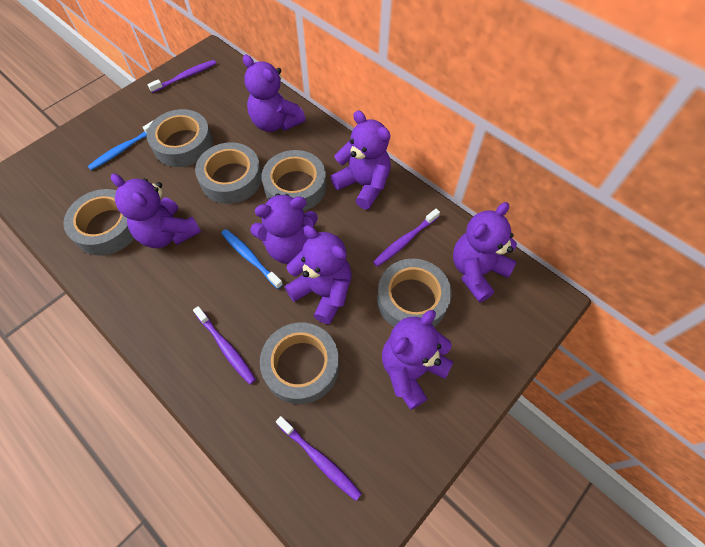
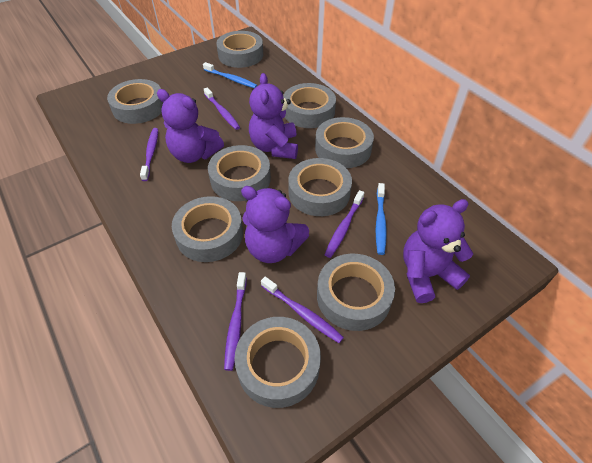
grey tape: 6 -> 9
purple teddy bear: 7 -> 4
purple toothbrush: 4 -> 5

